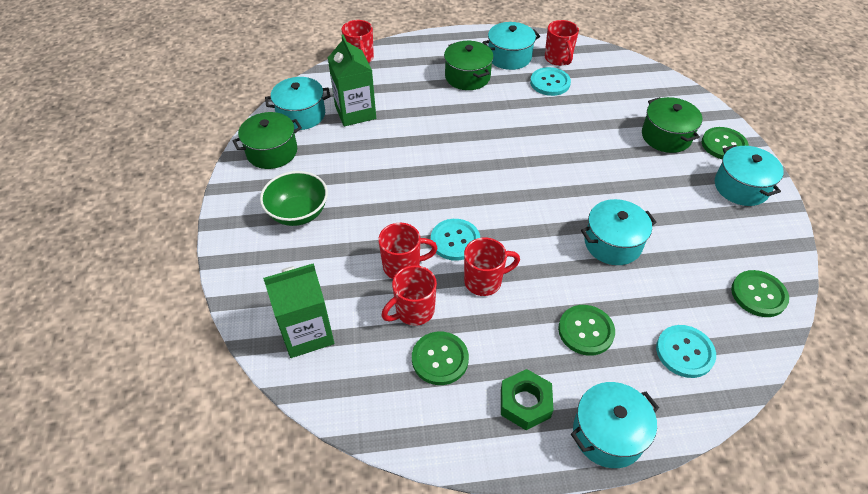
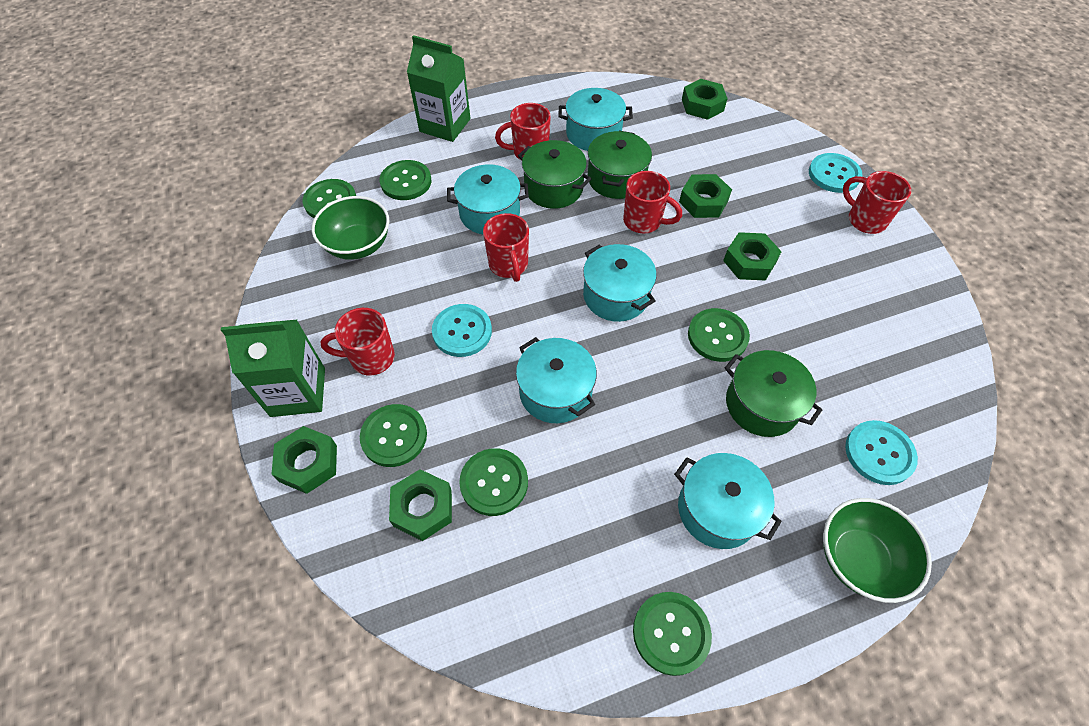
green bowl: 1 -> 2
green button: 4 -> 6
green nut: 1 -> 5

